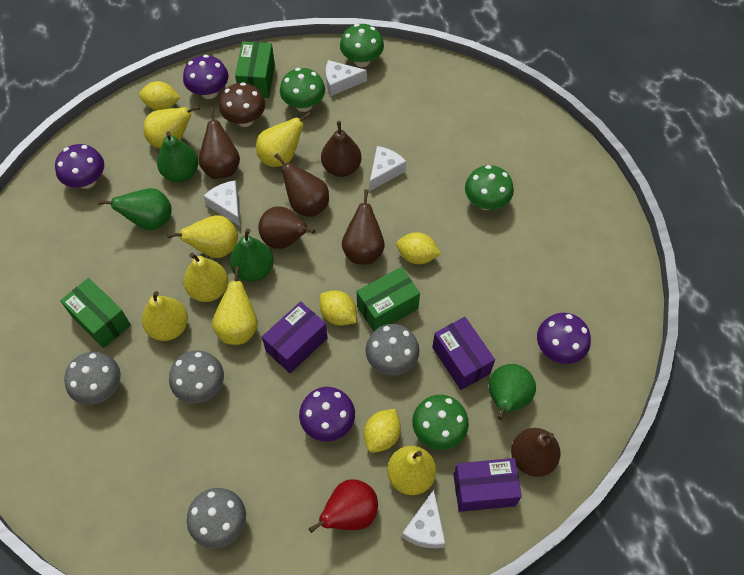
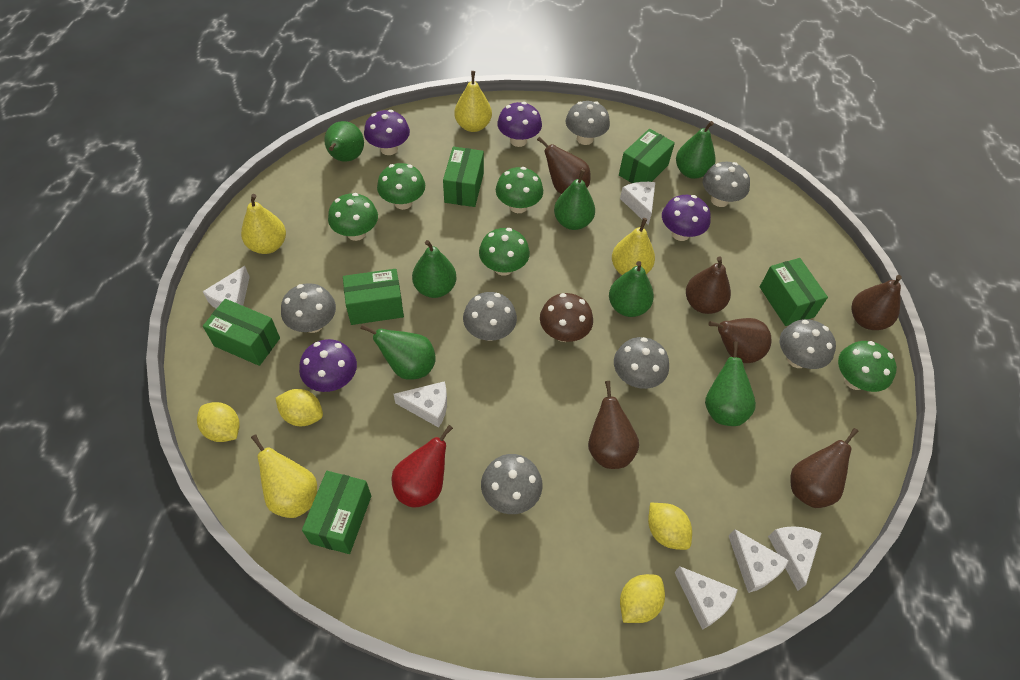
green box: 3 -> 6
green mushroom: 4 -> 5
green pear: 4 -> 7
grey mushroom: 4 -> 7
purple box: 3 -> 0
white cheese: 4 -> 6
yellow pear: 7 -> 4

